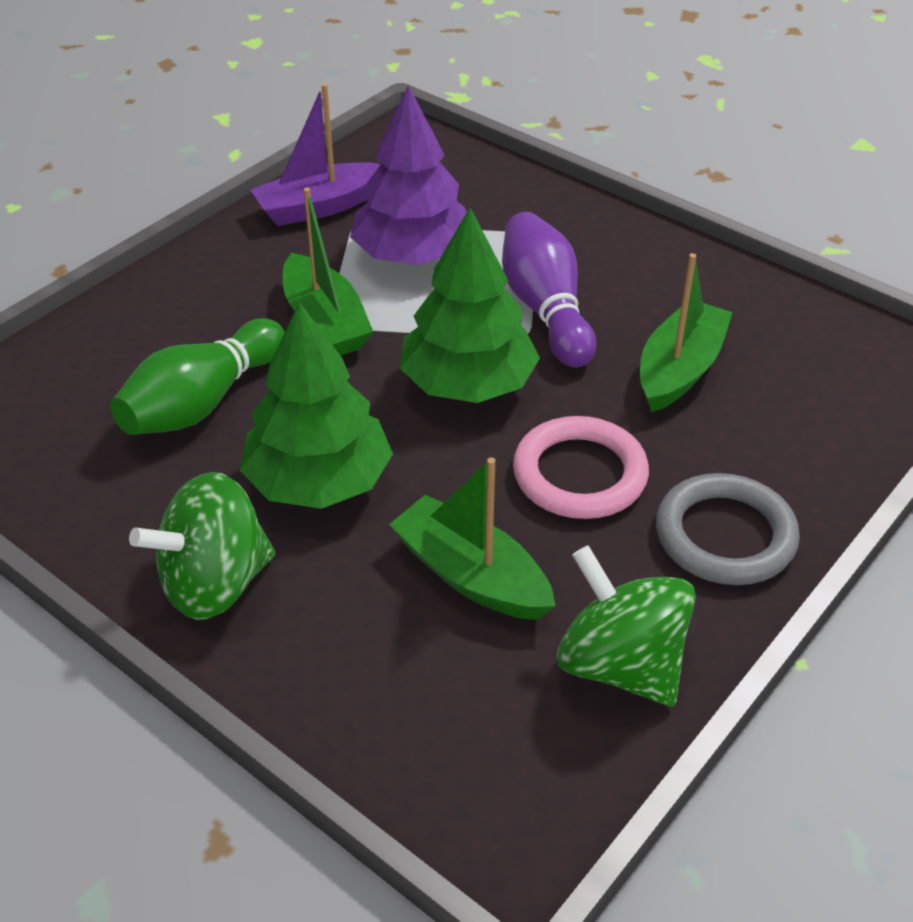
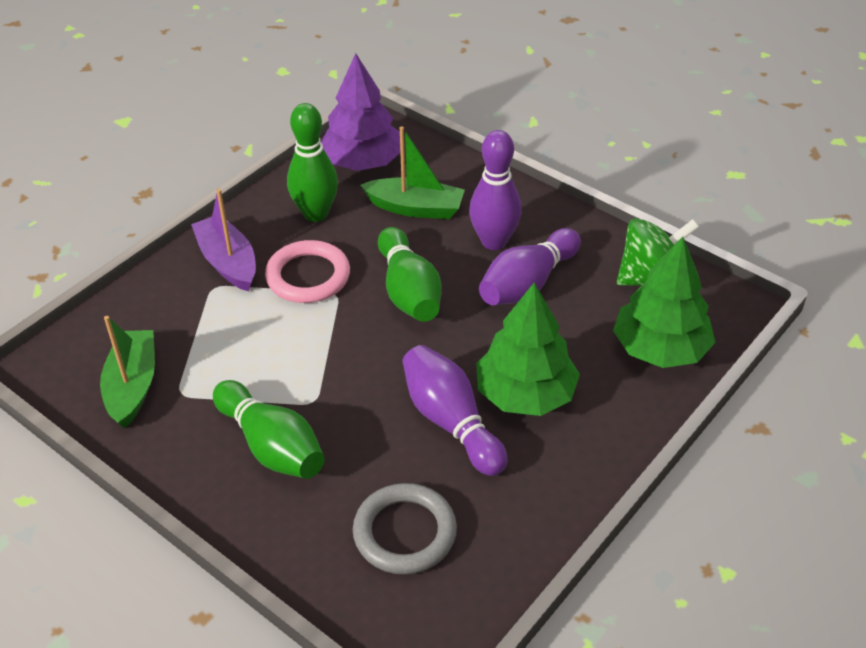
green boat: 3 -> 2
green bowling pin: 1 -> 3
green spinning top: 2 -> 1
purple bowling pin: 1 -> 3

